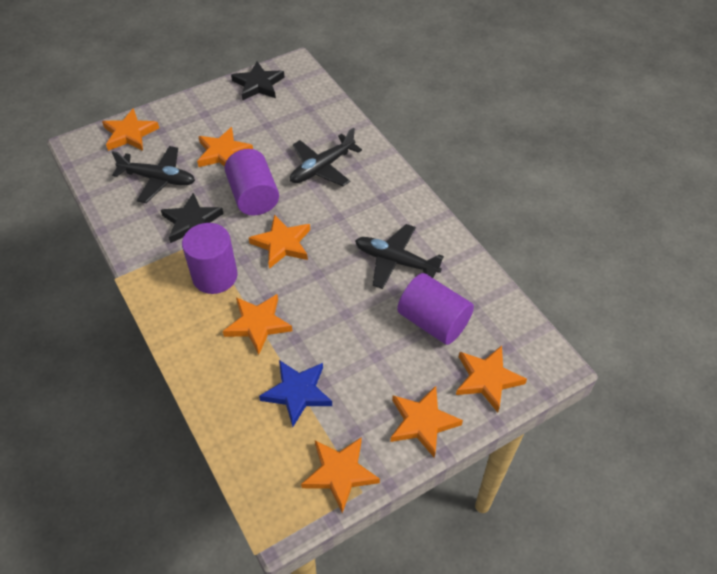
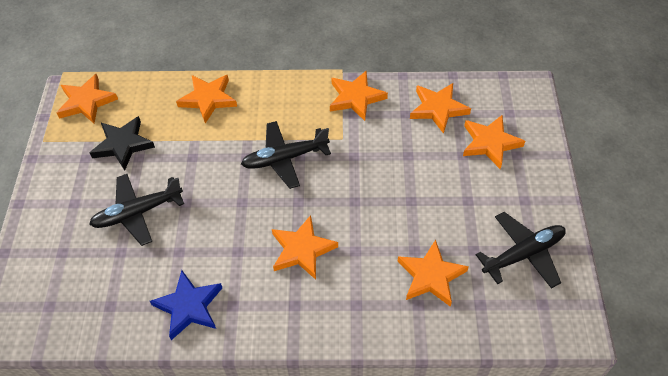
black star: 2 -> 1
purple cylinder: 3 -> 0

